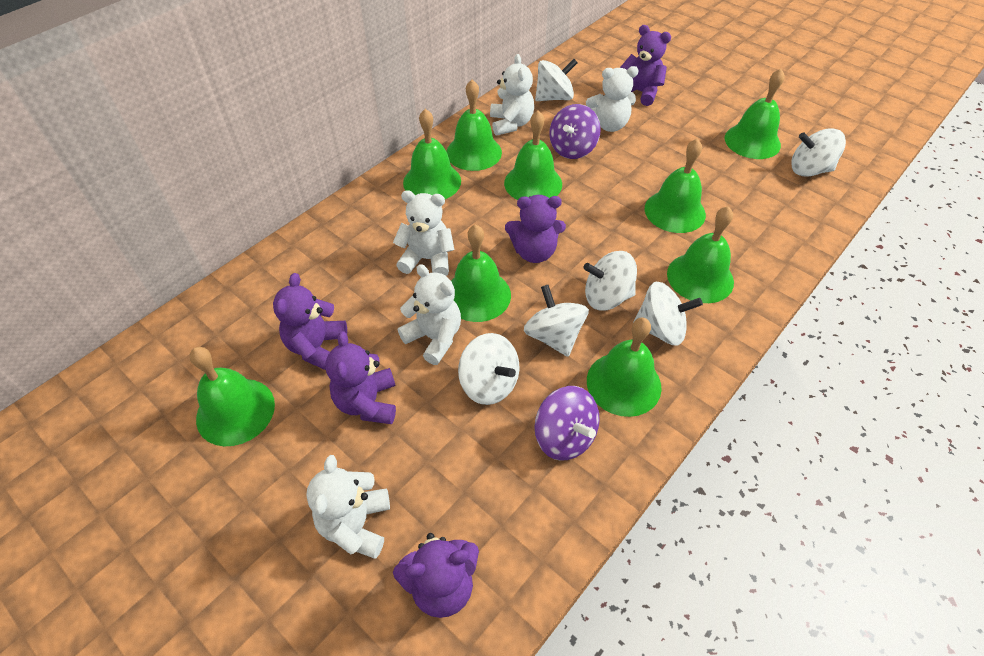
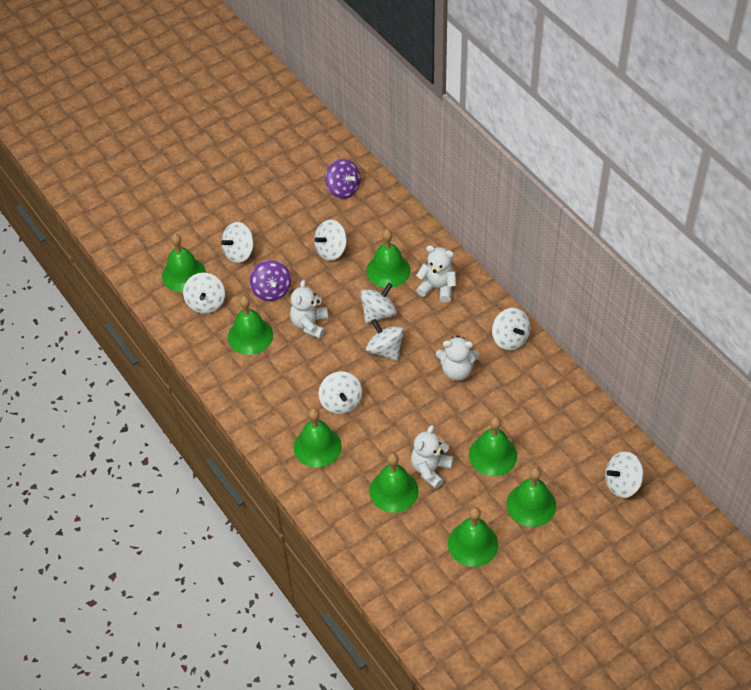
green bell: 9 -> 8
purple teddy bear: 5 -> 0
white spinning top: 6 -> 8
white teddy bear: 5 -> 4

